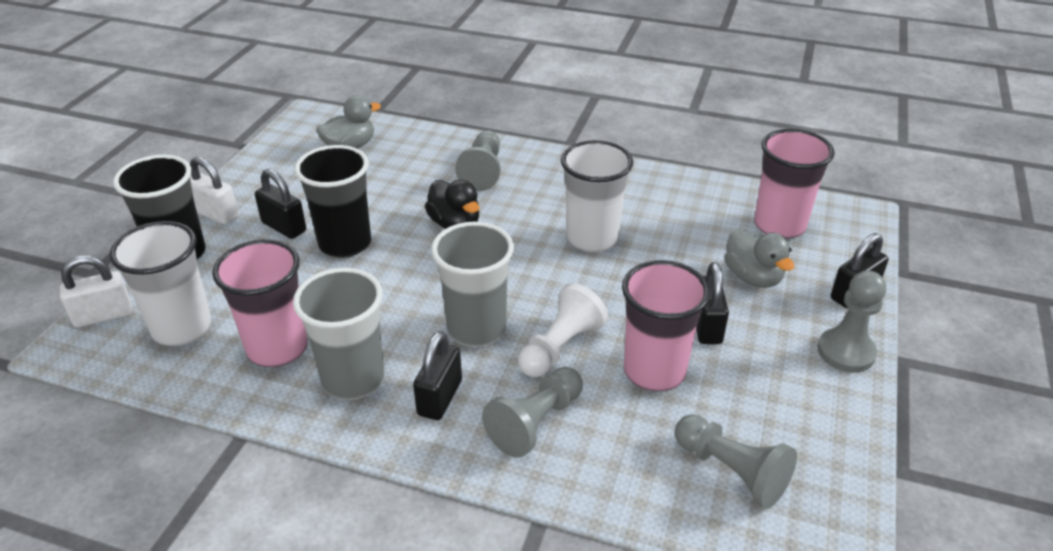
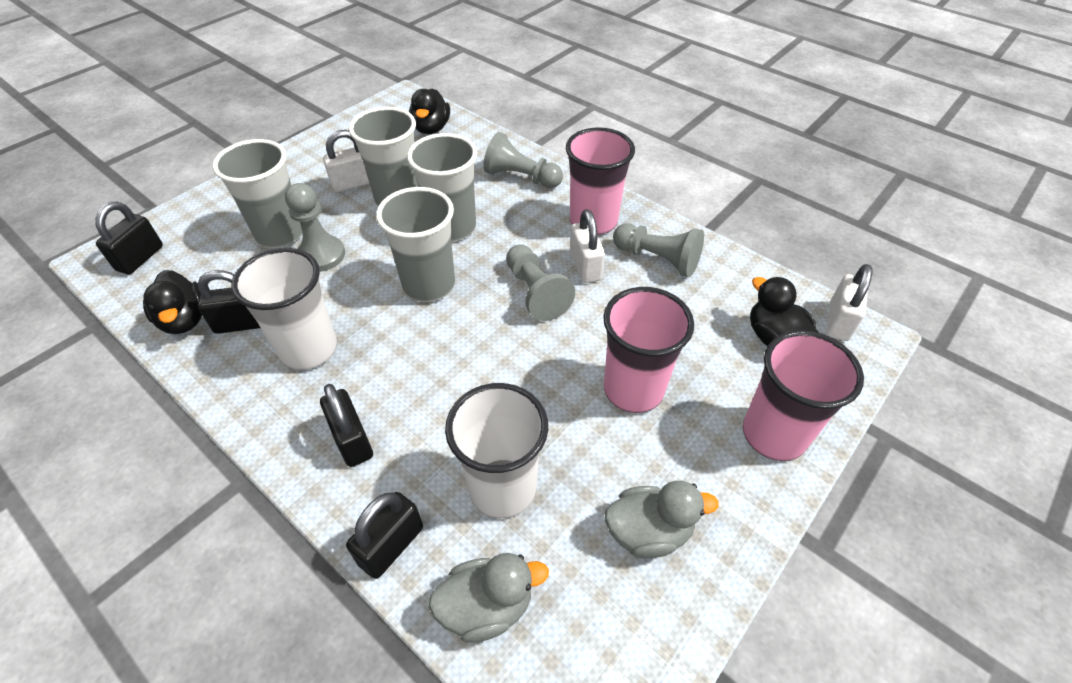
black cup: 2 -> 0
black duck: 1 -> 3
grey cup: 2 -> 4
white padlock: 2 -> 3
white pawn: 1 -> 0

